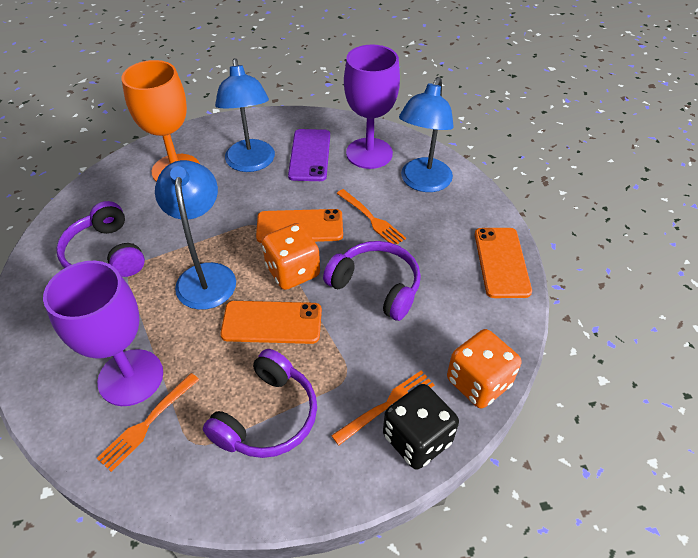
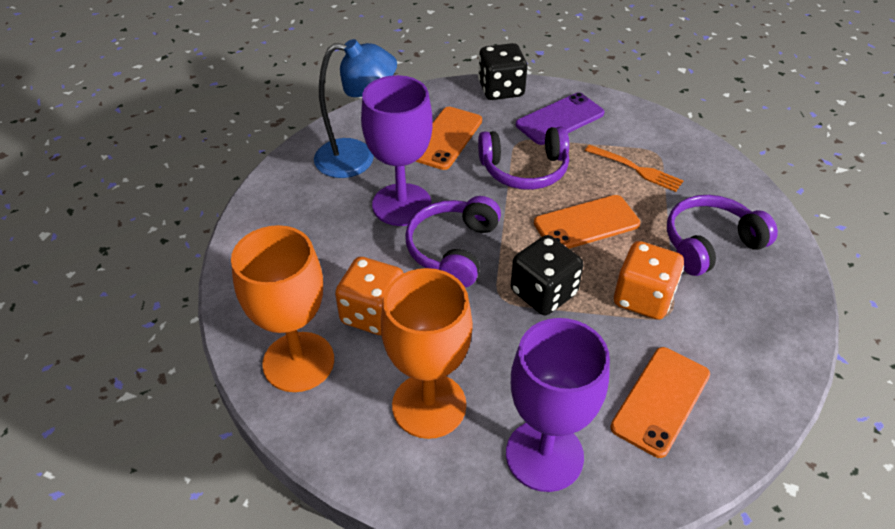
black dice: 1 -> 2
blue lamp: 3 -> 1
orange fork: 3 -> 1
orange goblet: 1 -> 2

